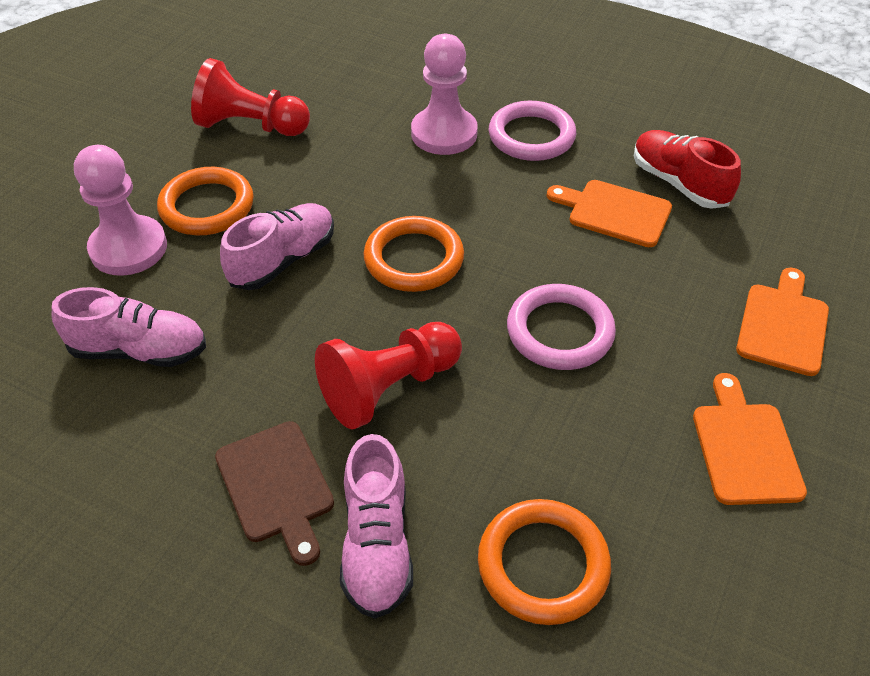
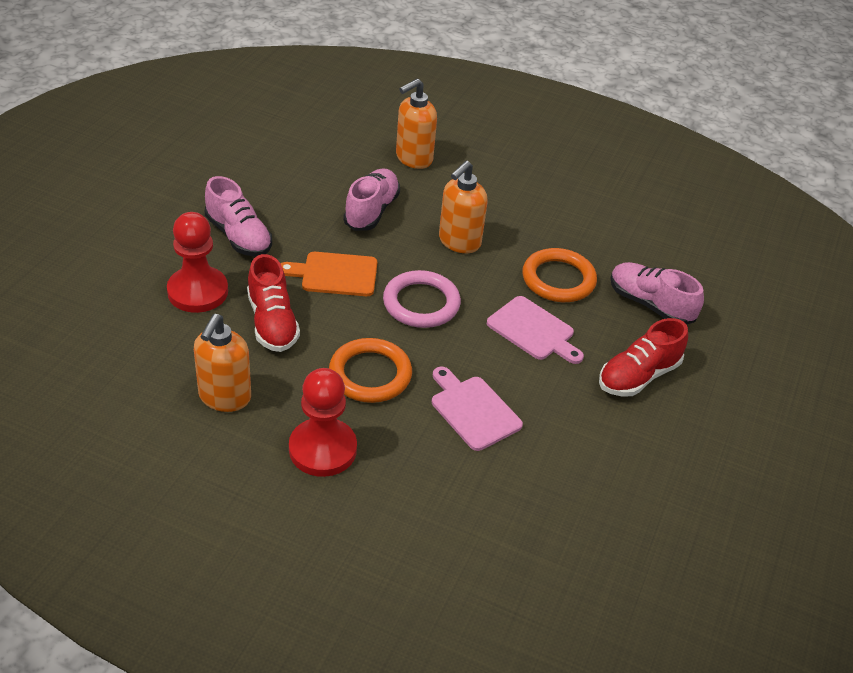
brown cutting board: 1 -> 0
orange cutting board: 3 -> 1
orange ring: 3 -> 2
orange soap dispenser: 0 -> 3
pink cutting board: 0 -> 2
pink pawn: 2 -> 0
pink ring: 2 -> 1
red shoe: 1 -> 2

